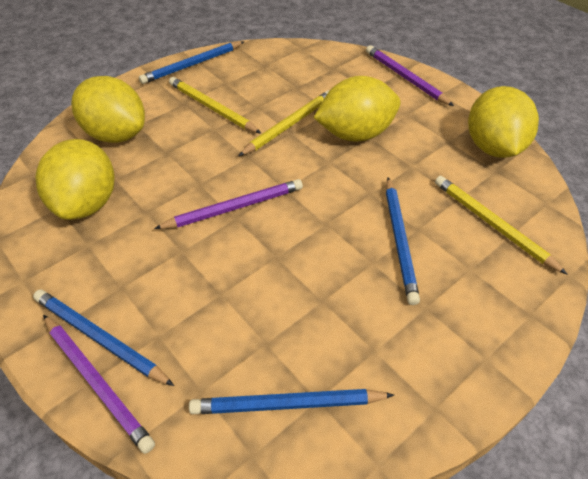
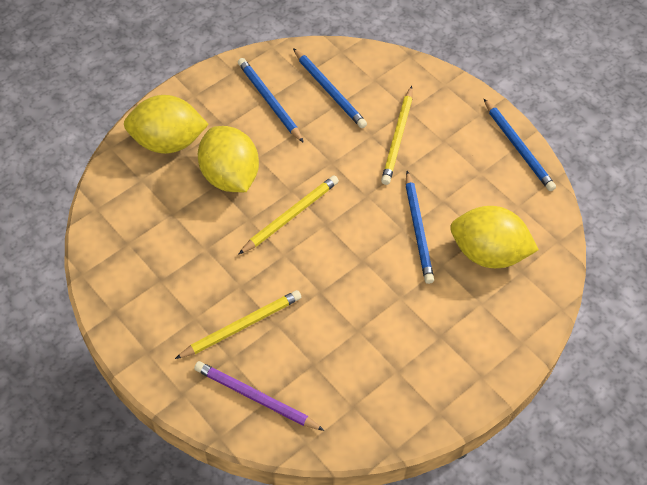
purple pencil: 3 -> 1
yellow lemon: 4 -> 3

